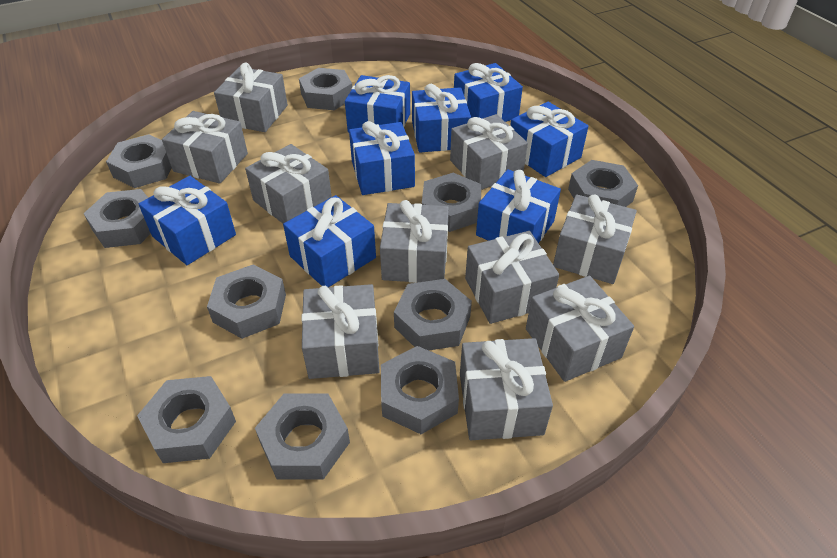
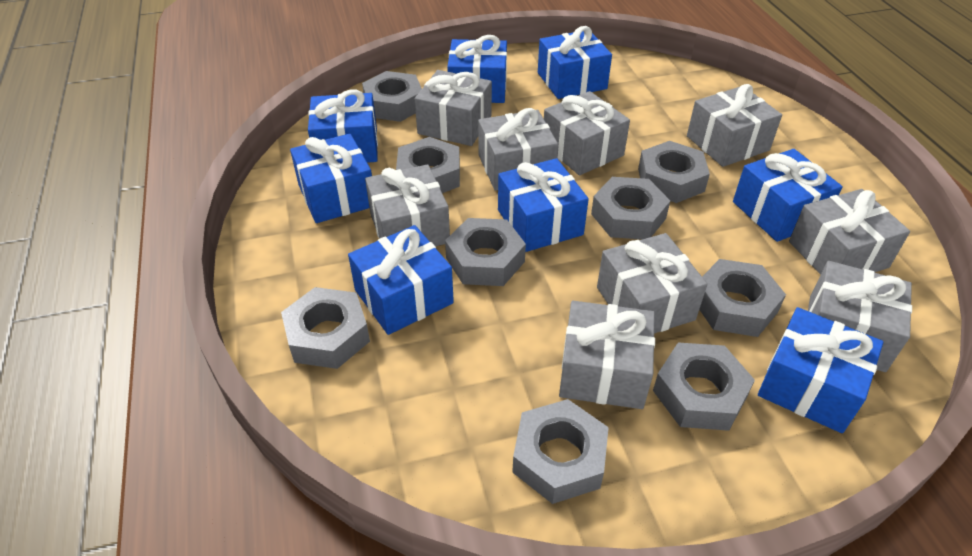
grey gift: 10 -> 9
grey nut: 10 -> 9

